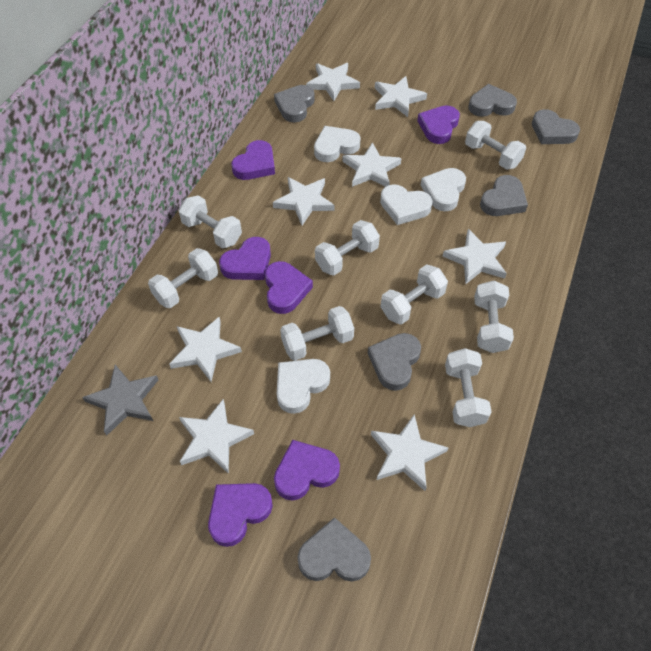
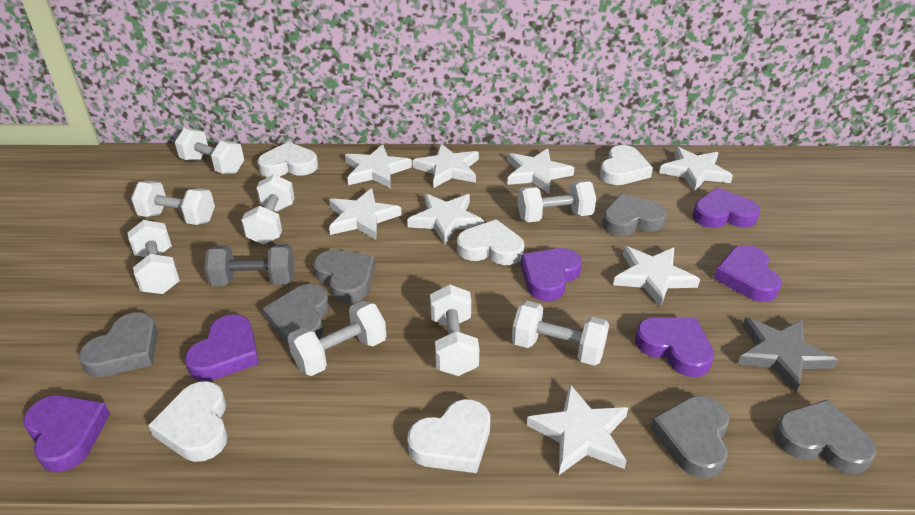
grey dumbbell: 0 -> 1
white heart: 4 -> 5

